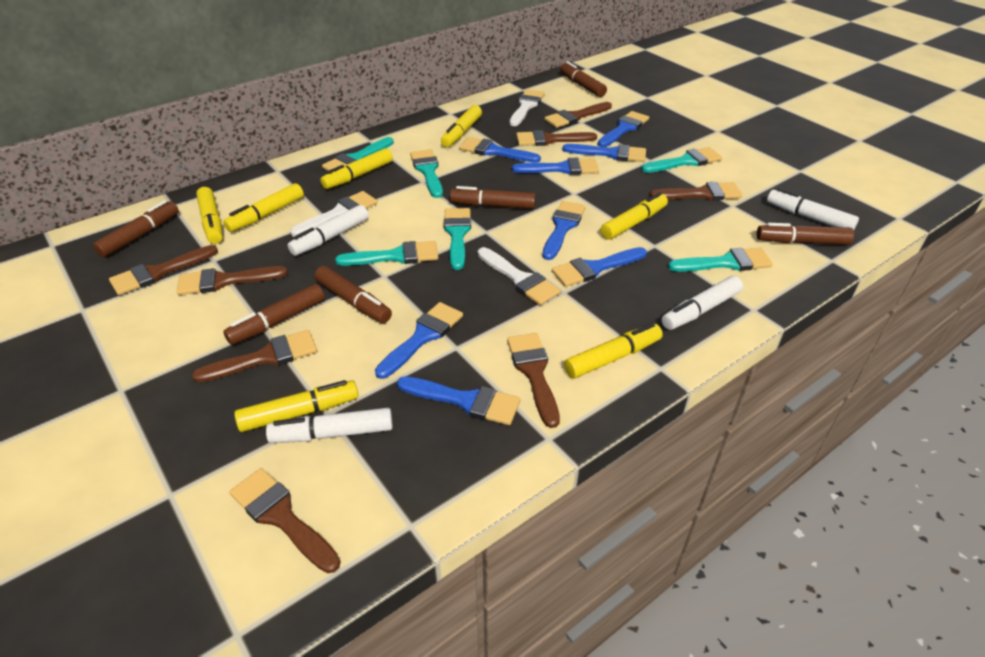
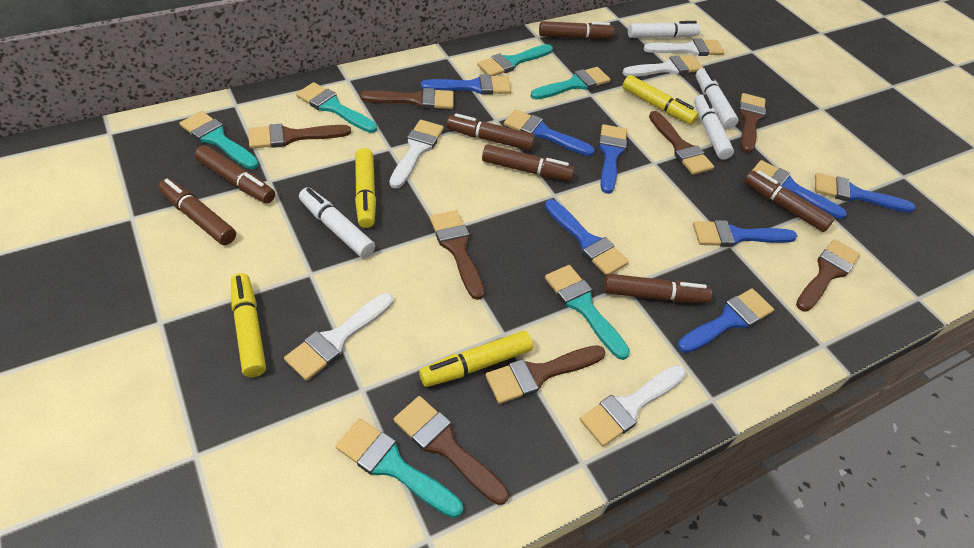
brown marker: 6 -> 7
white brush: 3 -> 5
yellow marker: 7 -> 4

